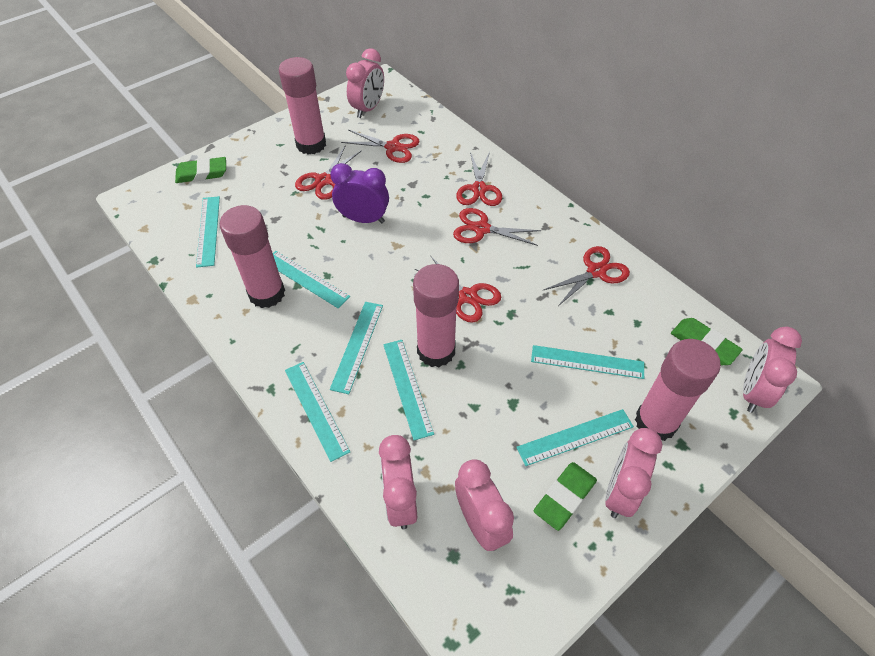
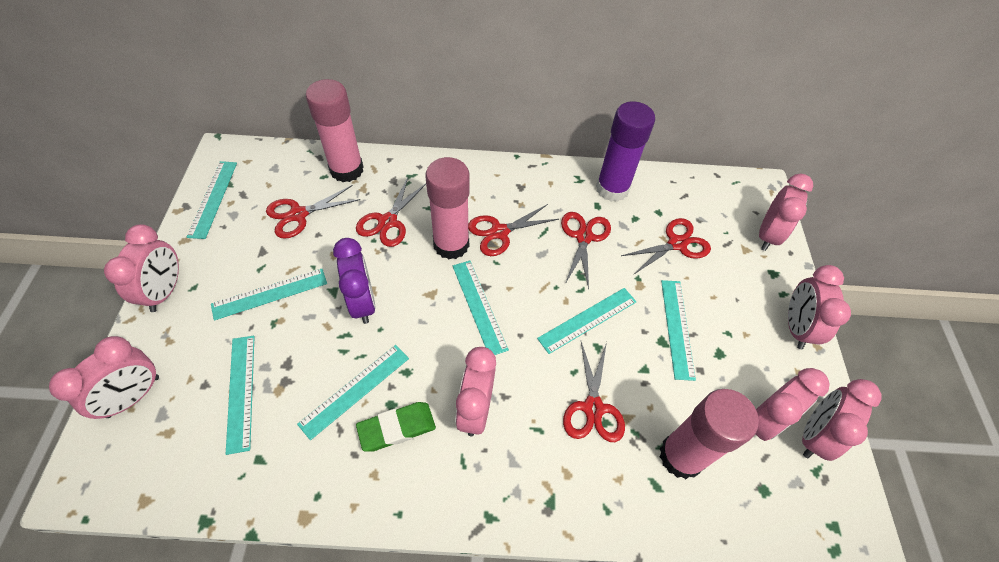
green eraser: 3 -> 1
pink clock: 5 -> 7
pink glue stick: 4 -> 3
purple glue stick: 0 -> 1

